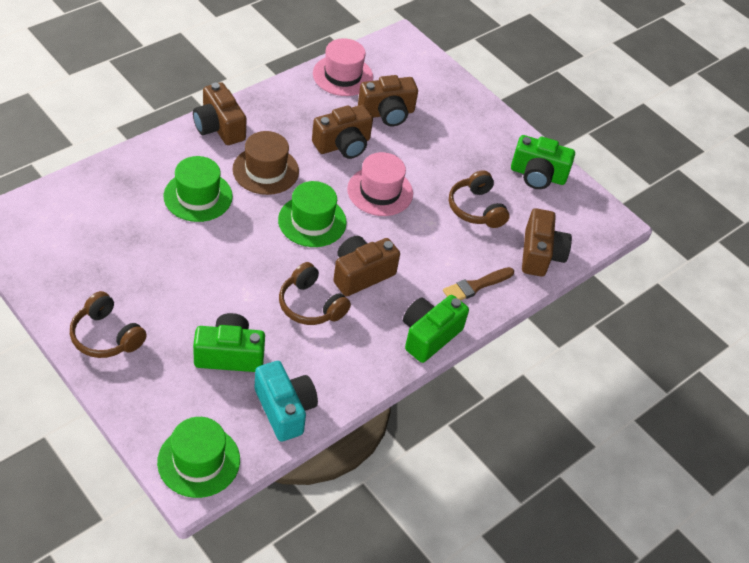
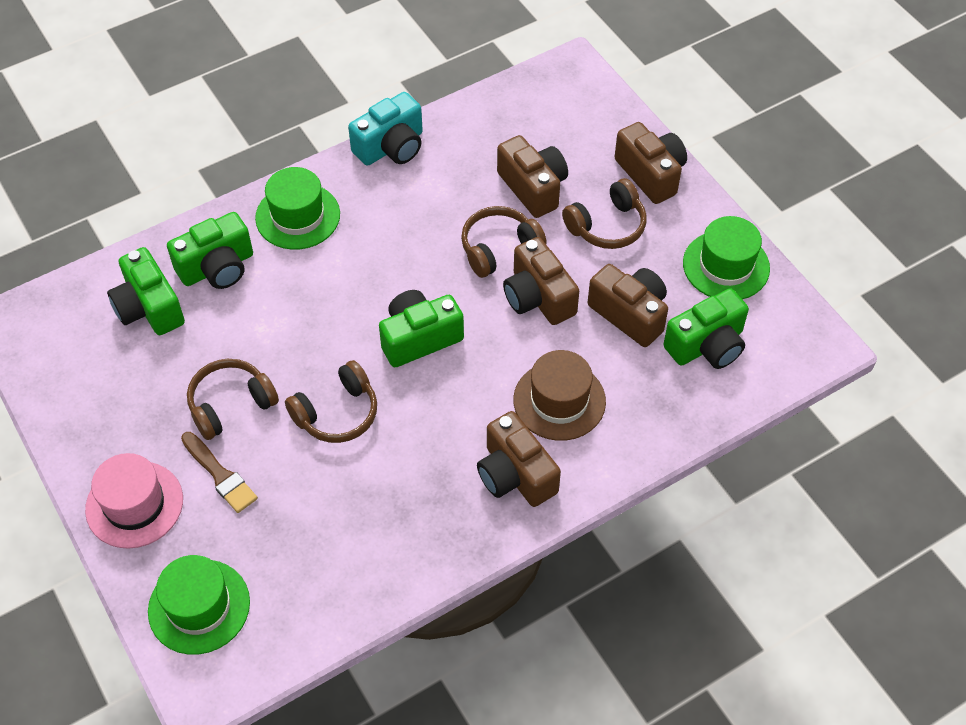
brown headphones: 3 -> 4
green camera: 3 -> 4
pink hat: 2 -> 1

